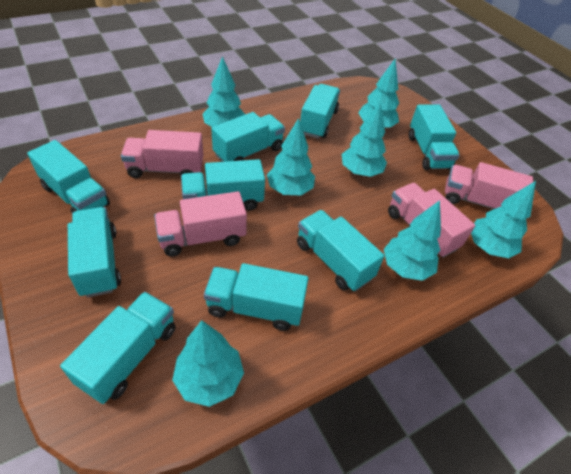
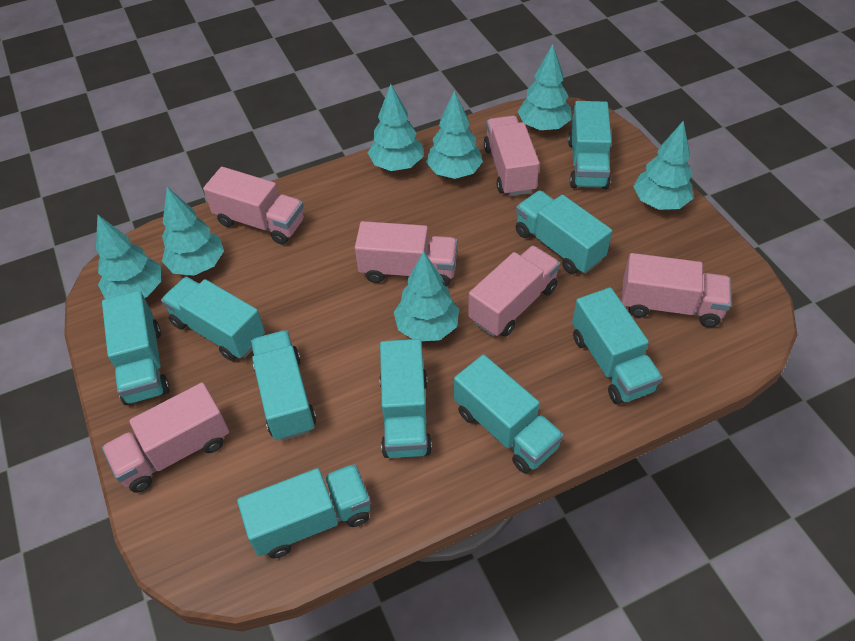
pink truck: 4 -> 6

